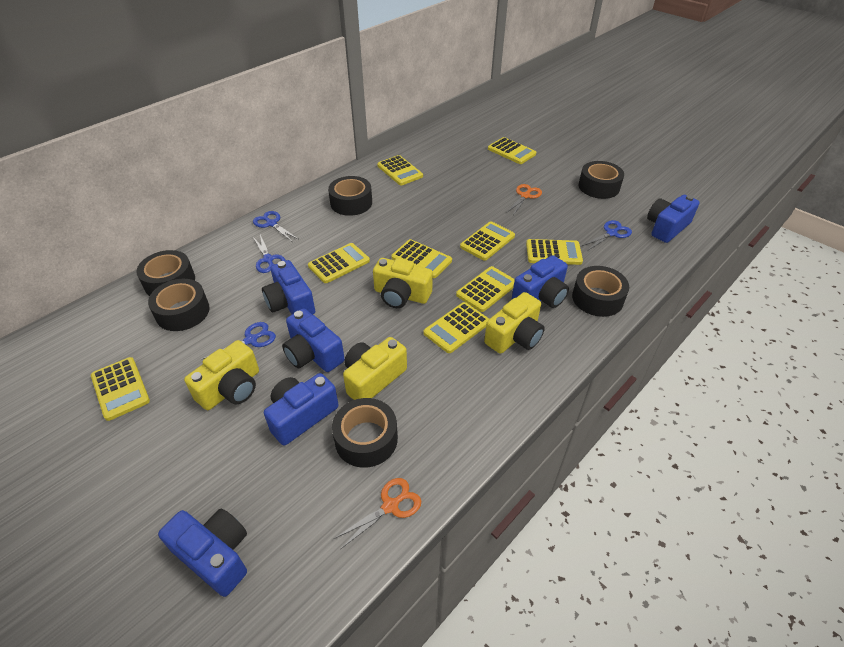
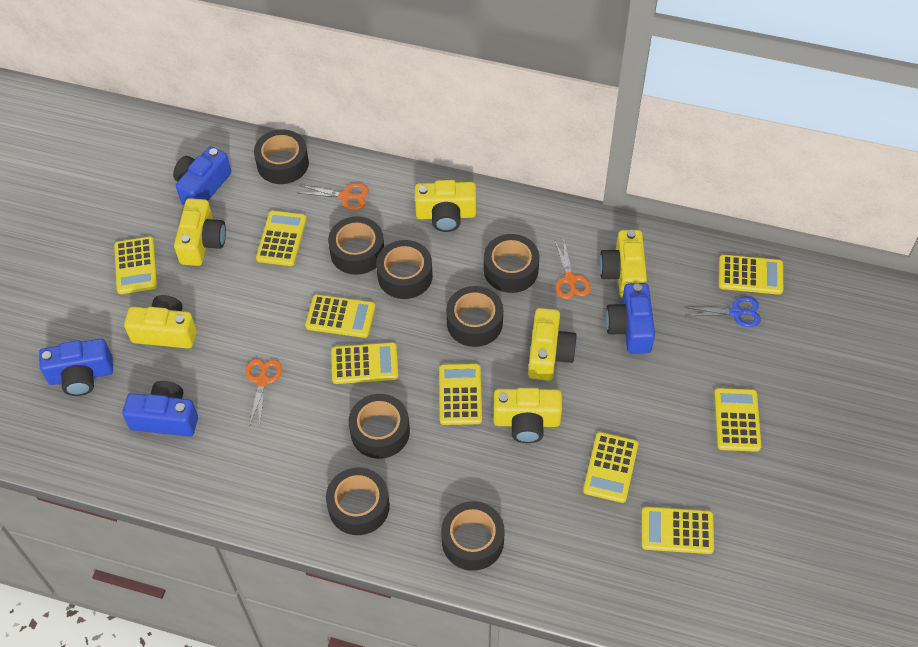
black tape: 6 -> 8
blue camera: 6 -> 4
blue scissors: 4 -> 1
orange scissors: 2 -> 3
yellow camera: 4 -> 6

